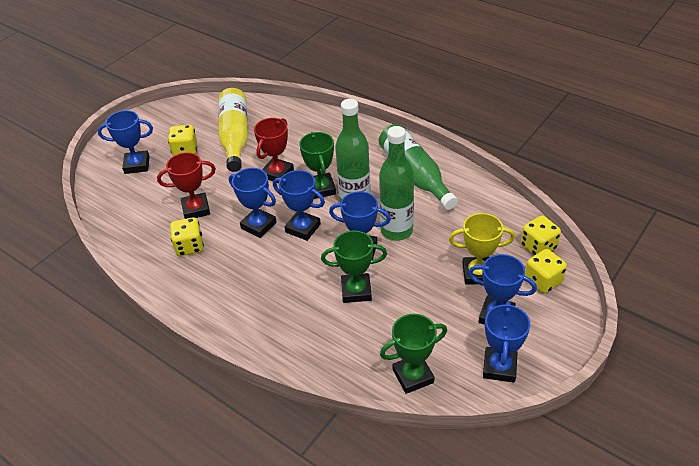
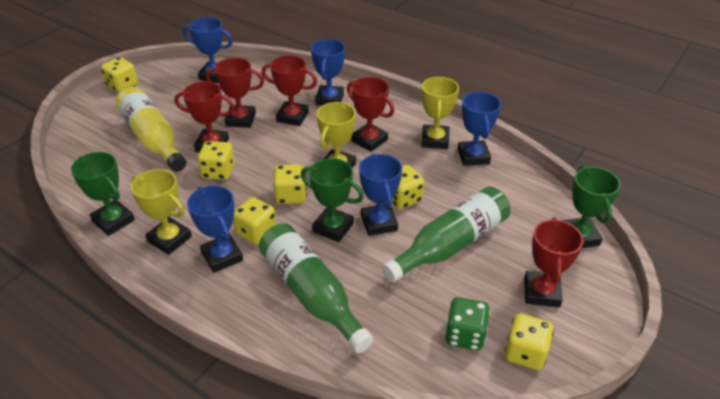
blue trophy: 6 -> 5
green bottle: 3 -> 2
green dice: 0 -> 1
red trophy: 2 -> 5
yellow dice: 4 -> 6
yellow trophy: 1 -> 3

